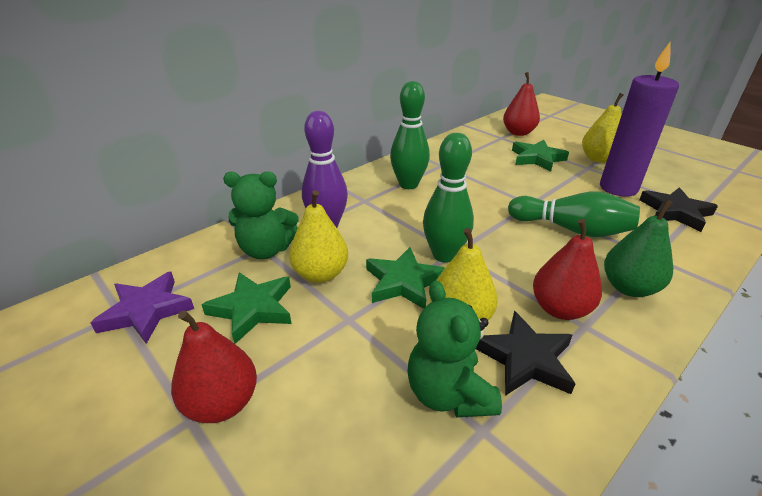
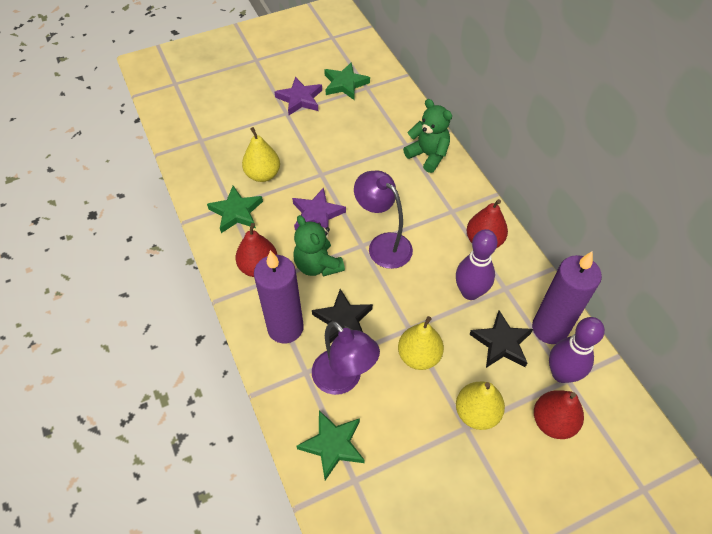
green bowling pin: 3 -> 0
green pear: 1 -> 0
purple bowling pin: 1 -> 2
purple candle: 1 -> 2
purple lamp: 0 -> 2
purple star: 1 -> 2

